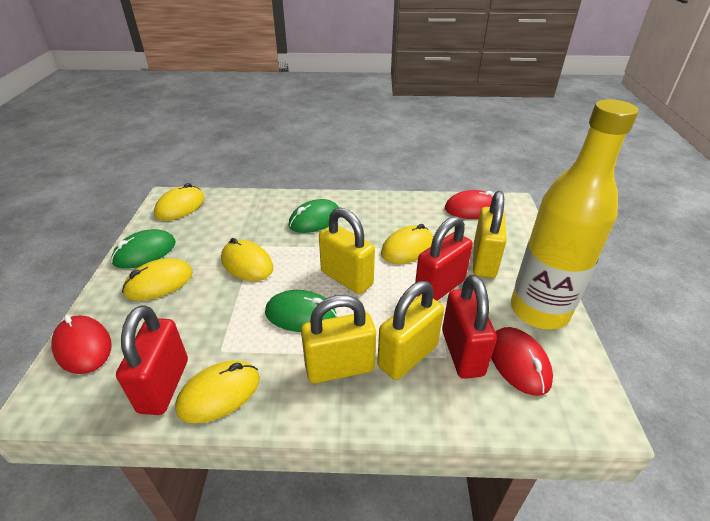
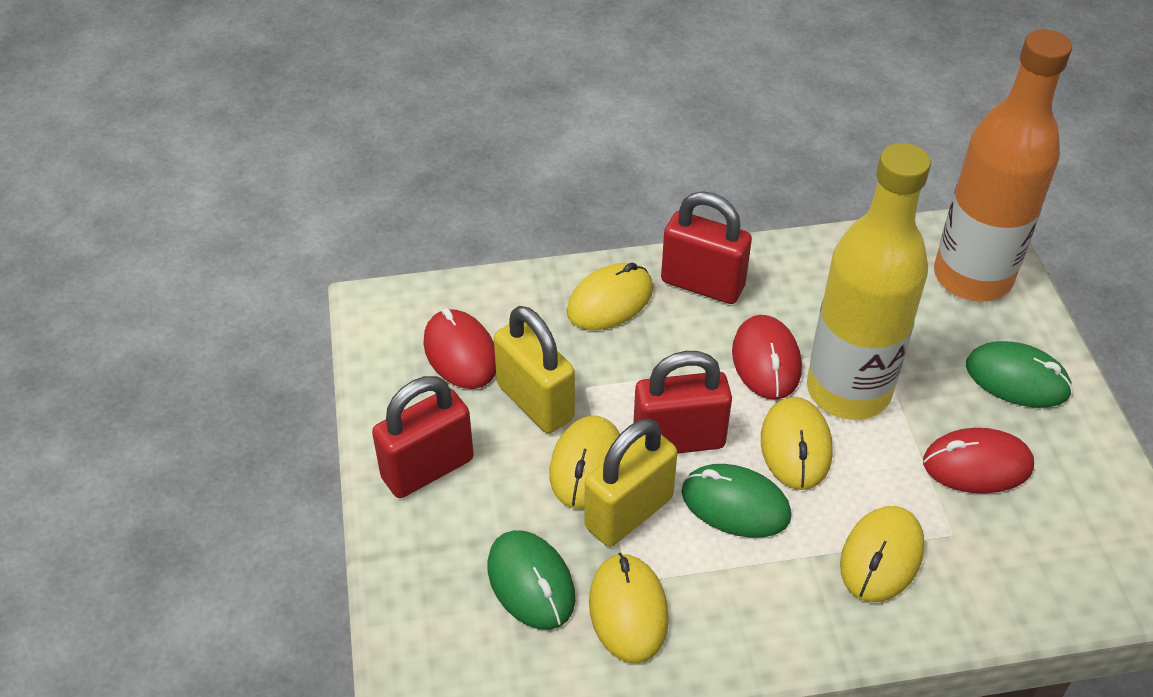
orange bottle: 0 -> 1
yellow padlock: 4 -> 2

